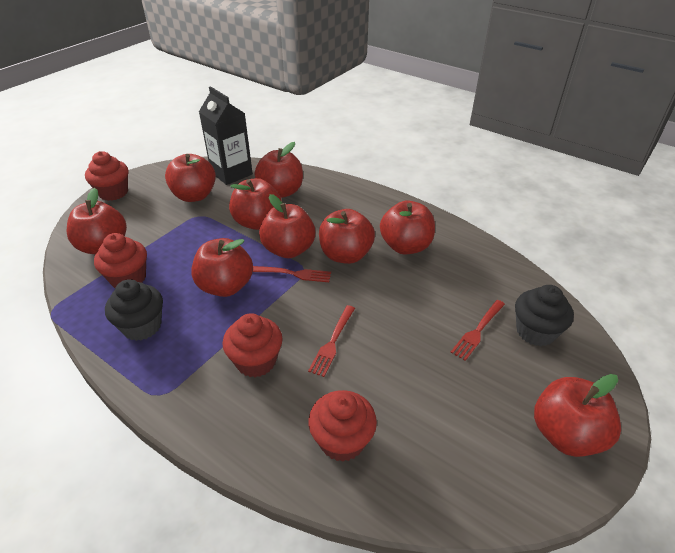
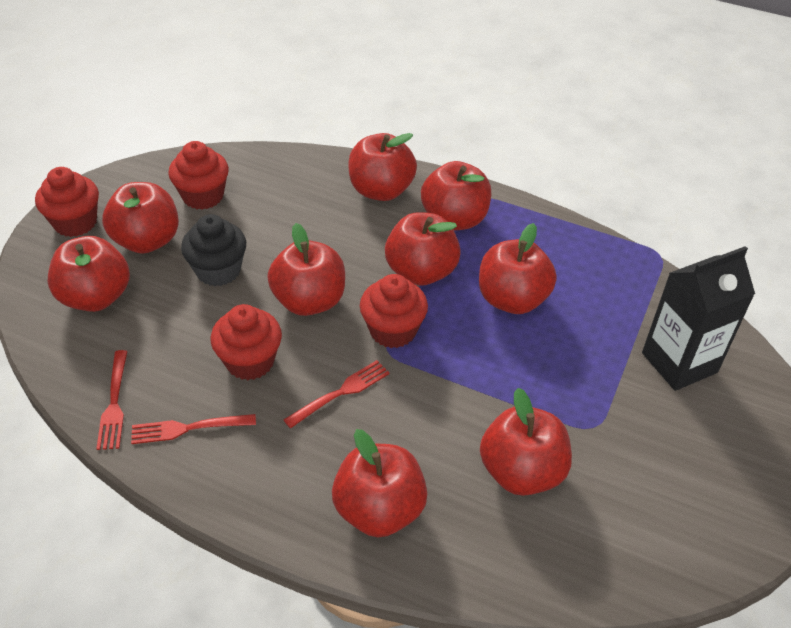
black cupcake: 2 -> 1

